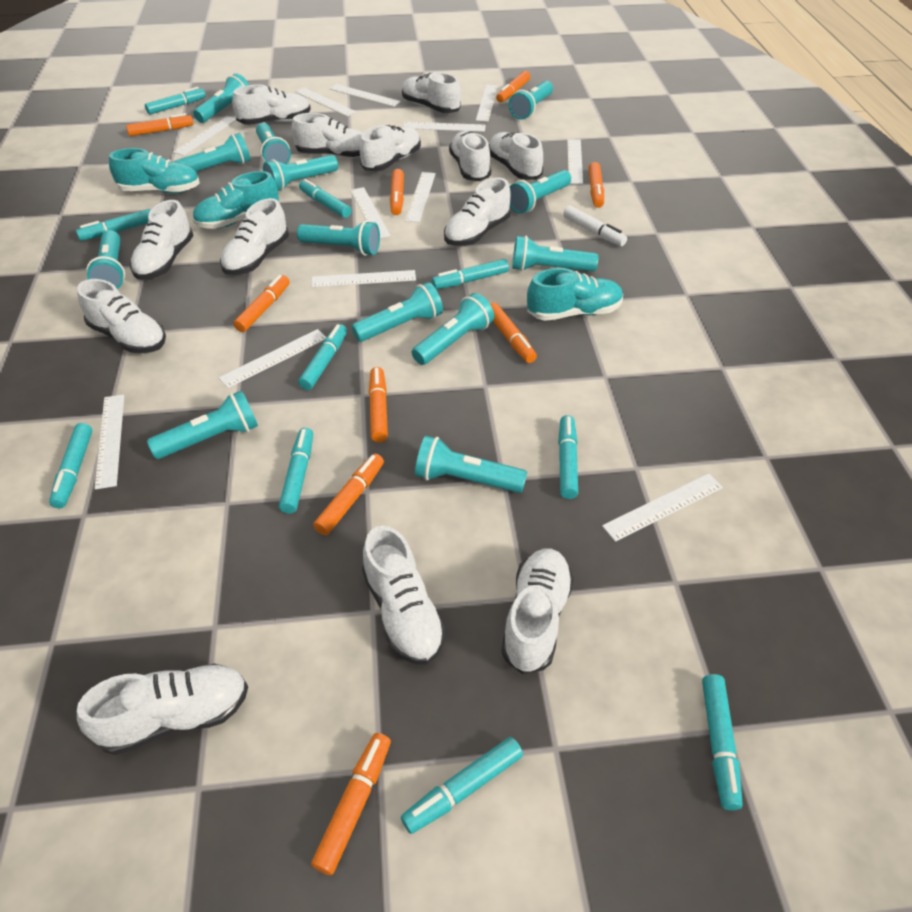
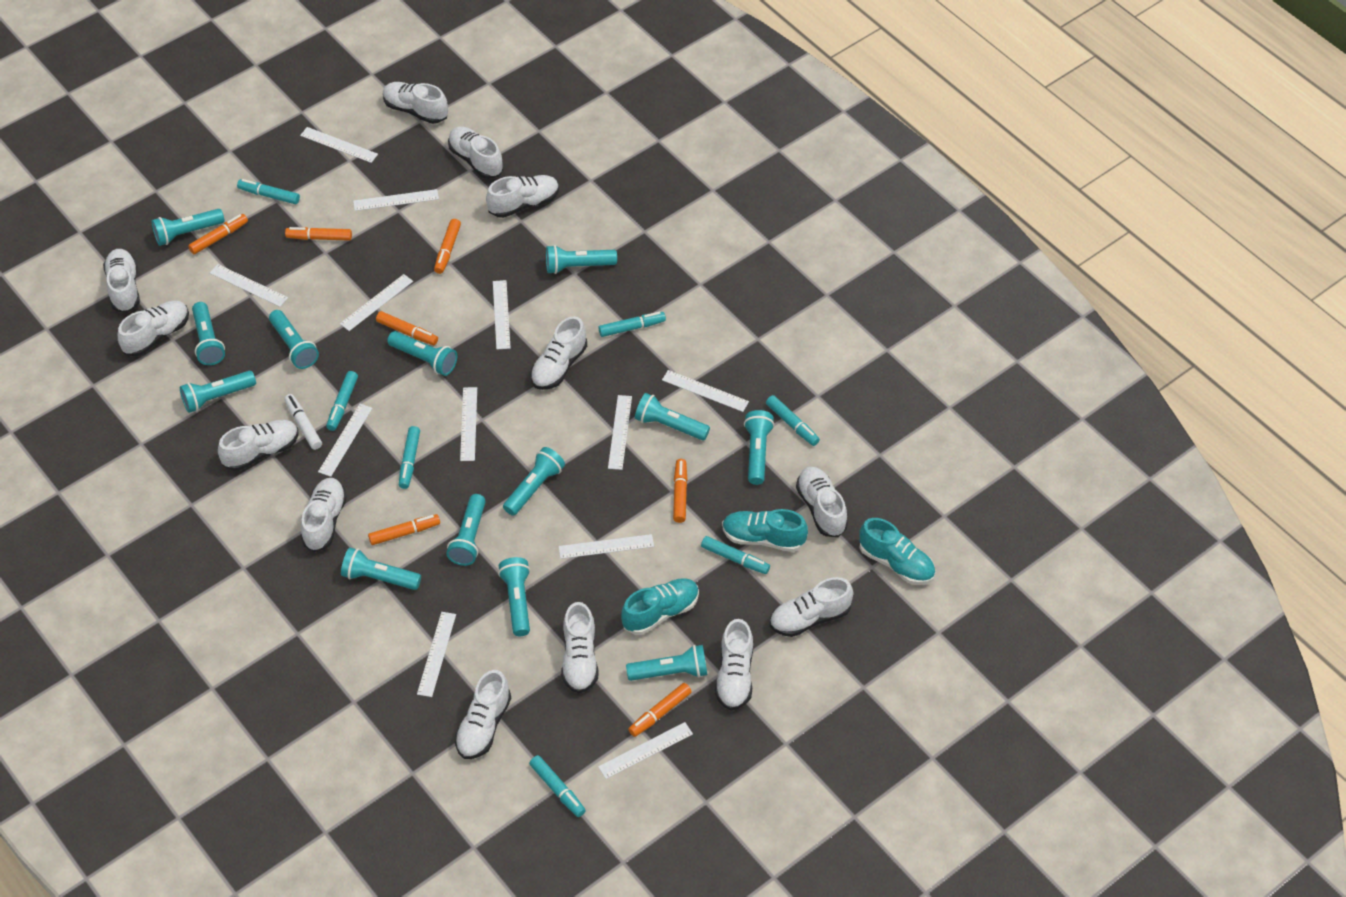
orange marker: 9 -> 7
turquoise marker: 10 -> 7

